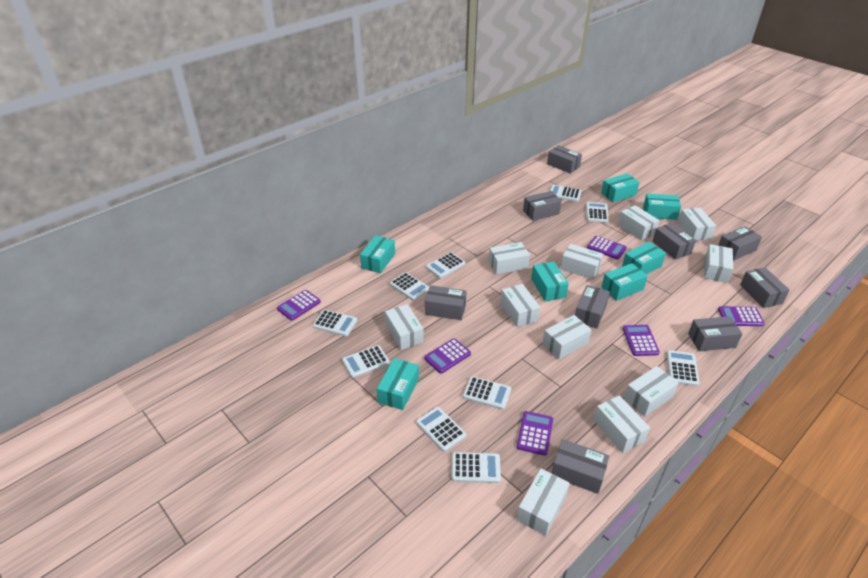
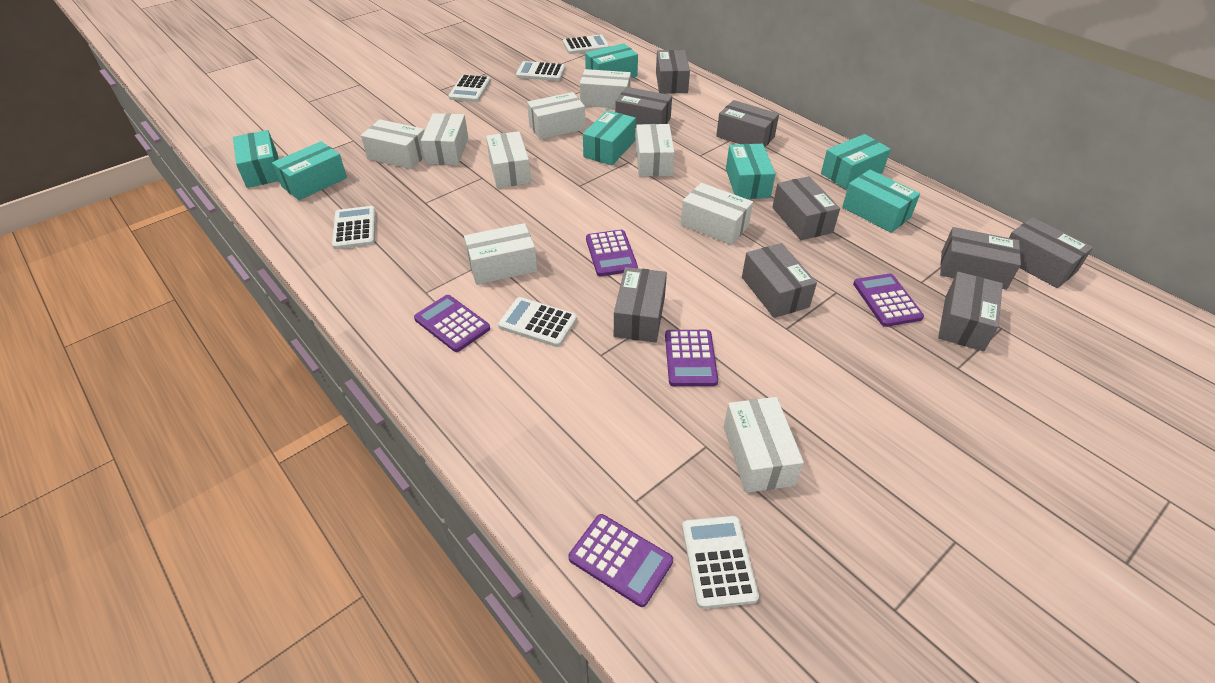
purple calculator: 6 -> 5
white box: 11 -> 9
white calculator: 10 -> 6

